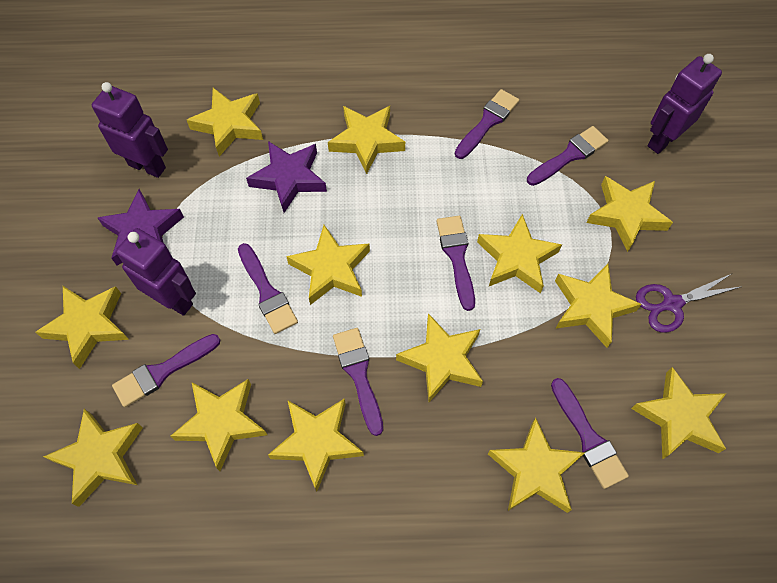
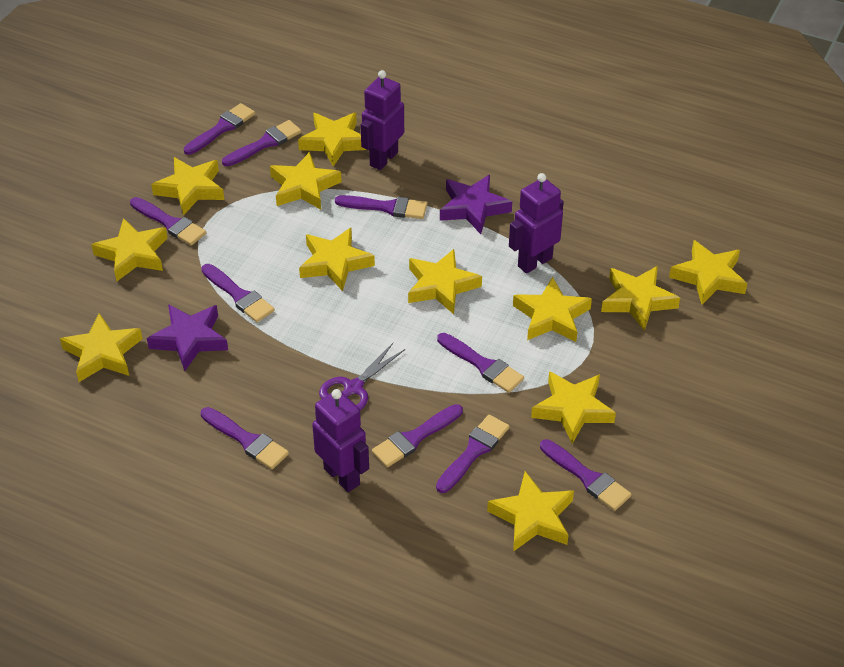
purple brush: 7 -> 10
yellow star: 13 -> 12

